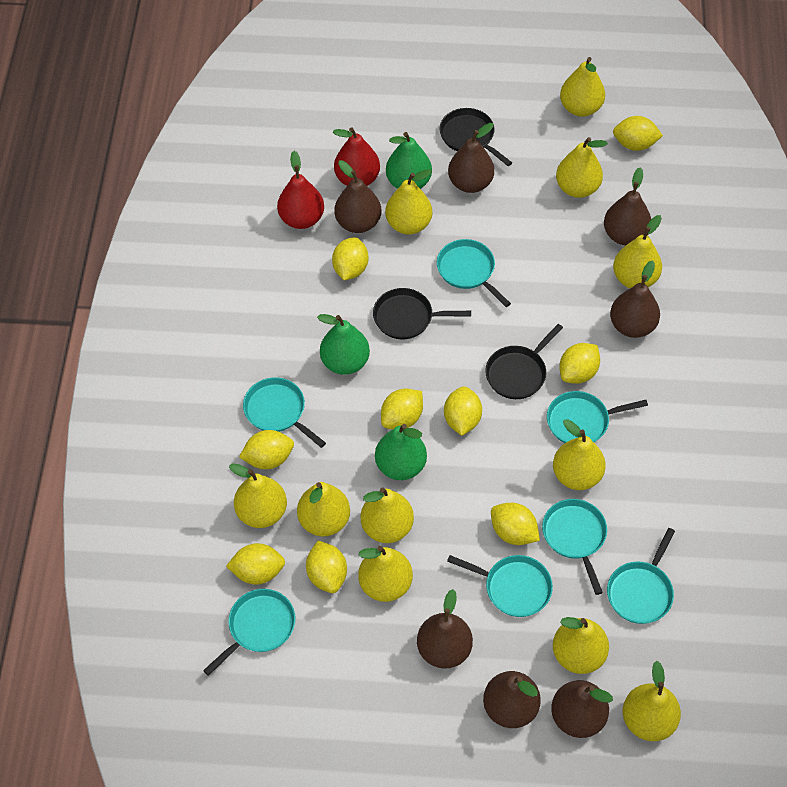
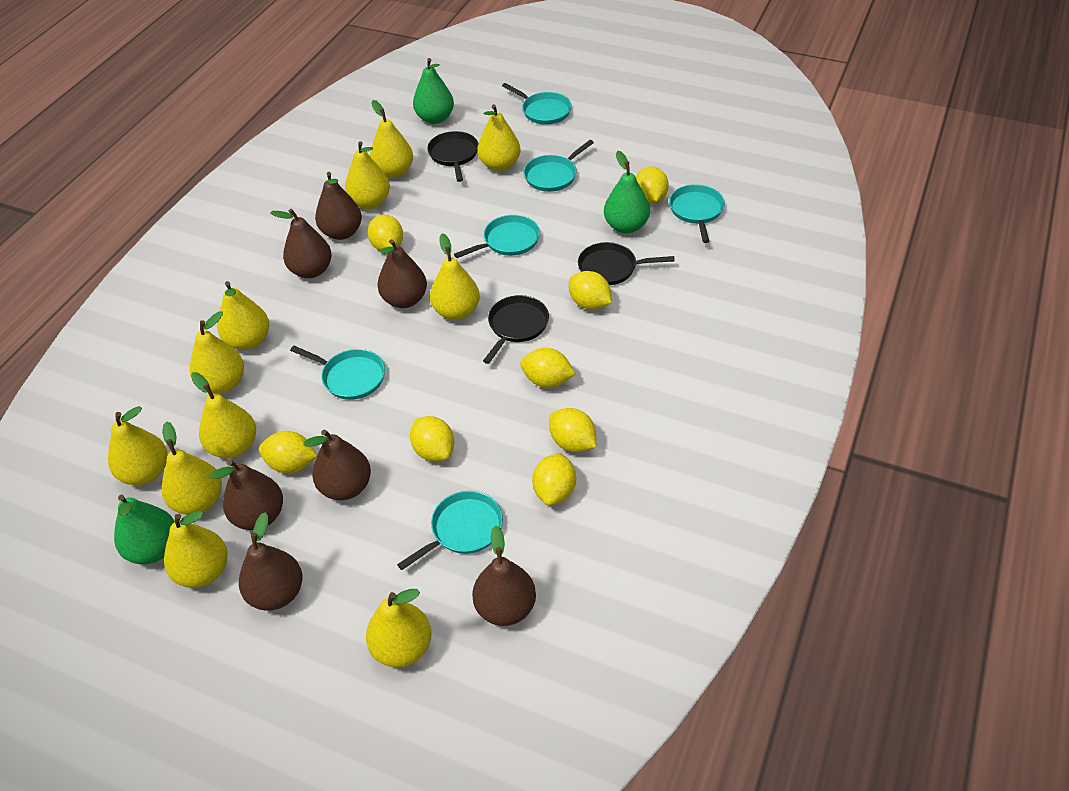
red pear: 2 -> 0
turquoise pan: 7 -> 6
yellow lemon: 9 -> 8

